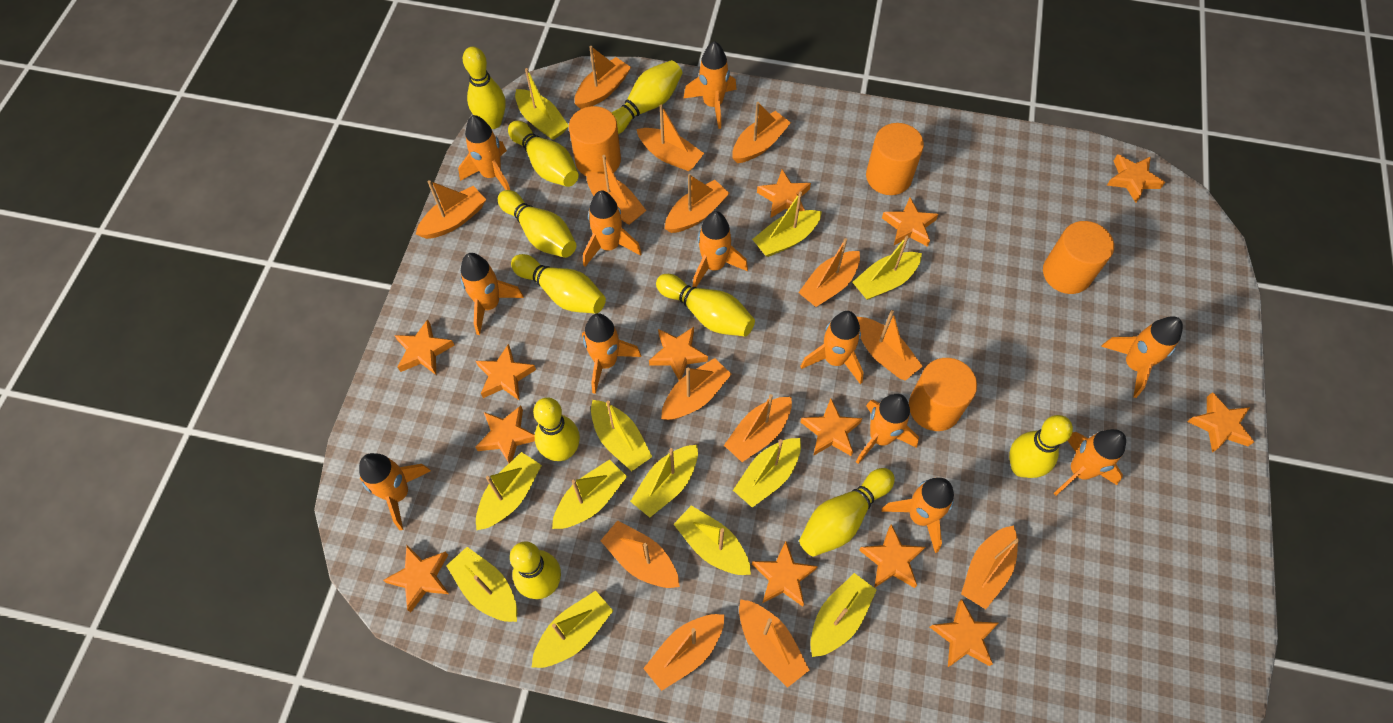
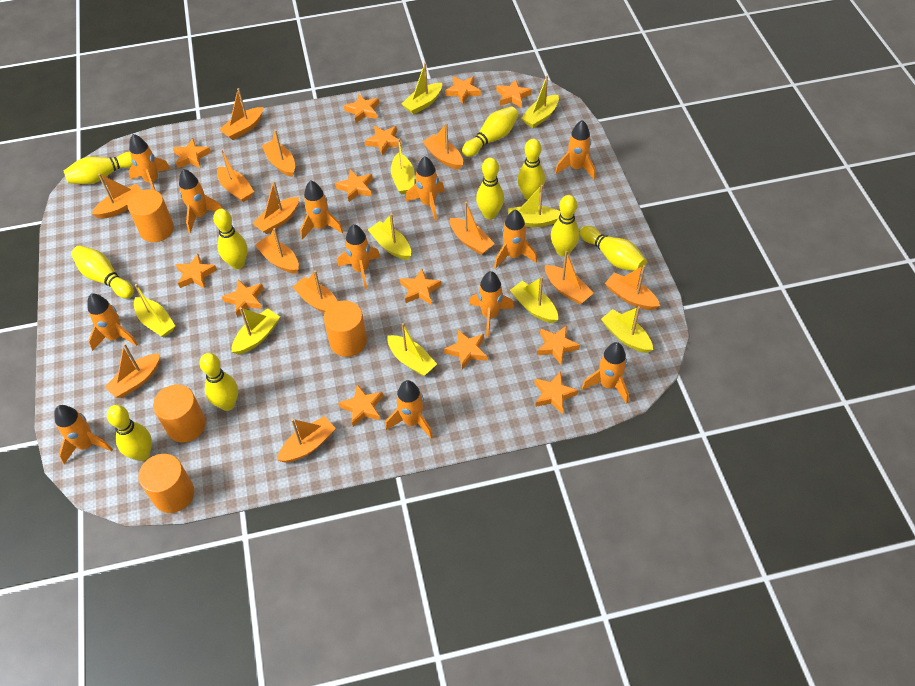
orange boat: 14 -> 13
yellow boat: 12 -> 10

